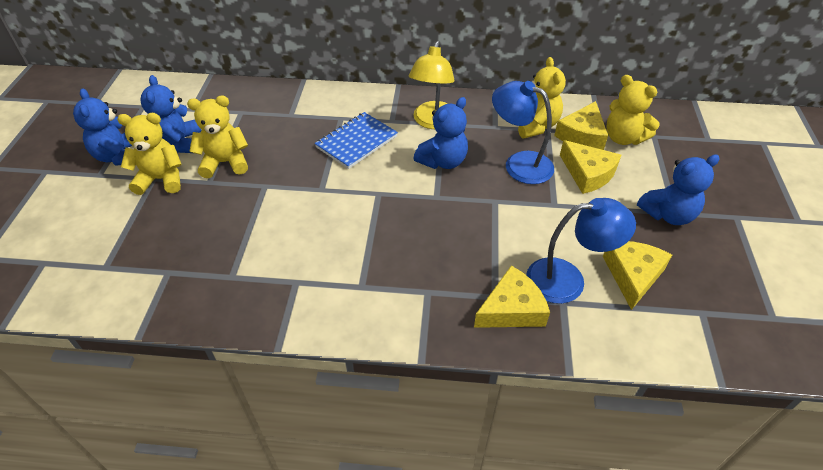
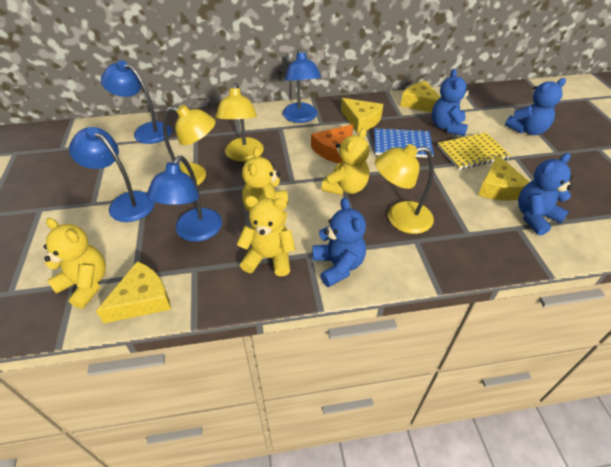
blue lamp: 2 -> 4
orange cheese: 0 -> 1
yellow lamp: 1 -> 3
yellow notebook: 0 -> 1

